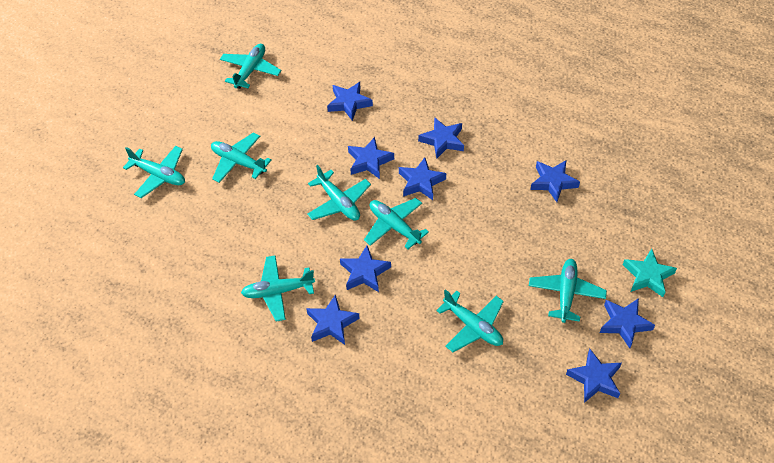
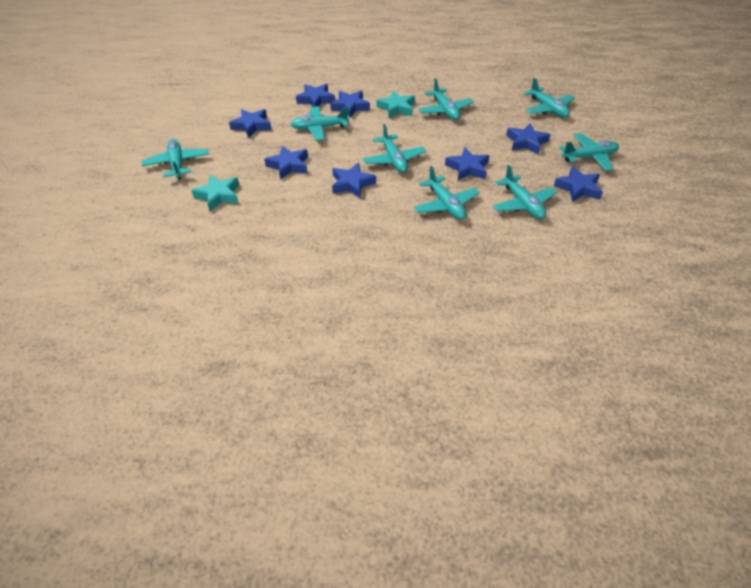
blue star: 9 -> 8
turquoise star: 1 -> 2

